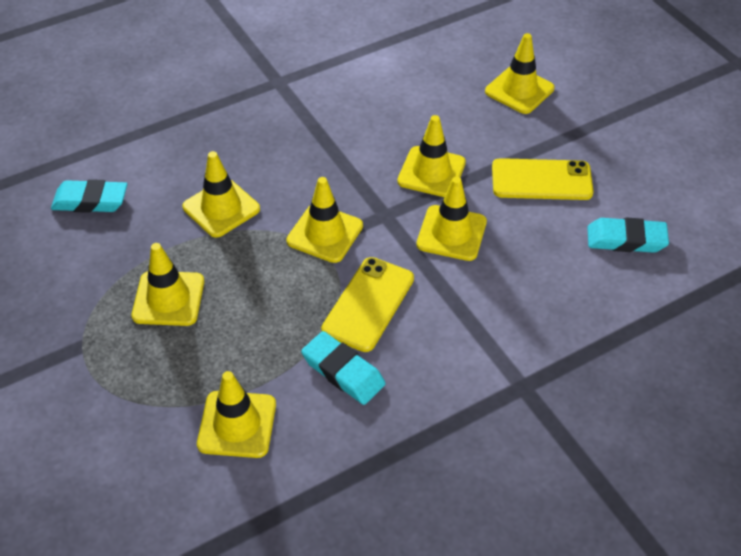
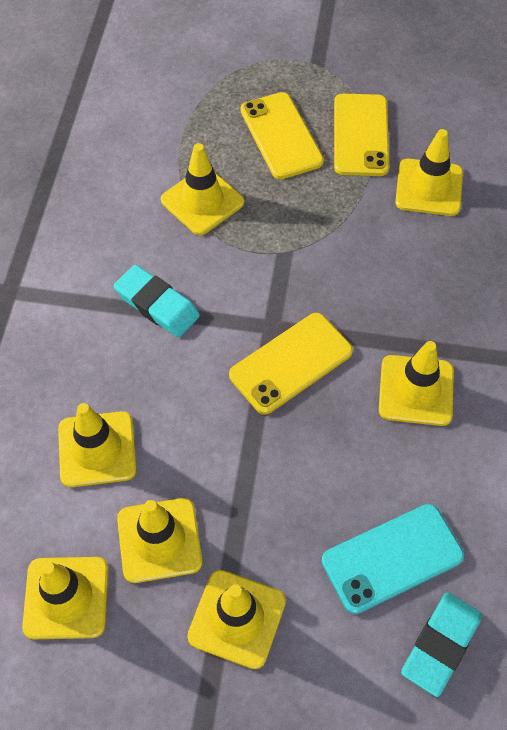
turquoise eraser: 3 -> 2
turquoise phone: 0 -> 1
yellow phone: 2 -> 3

